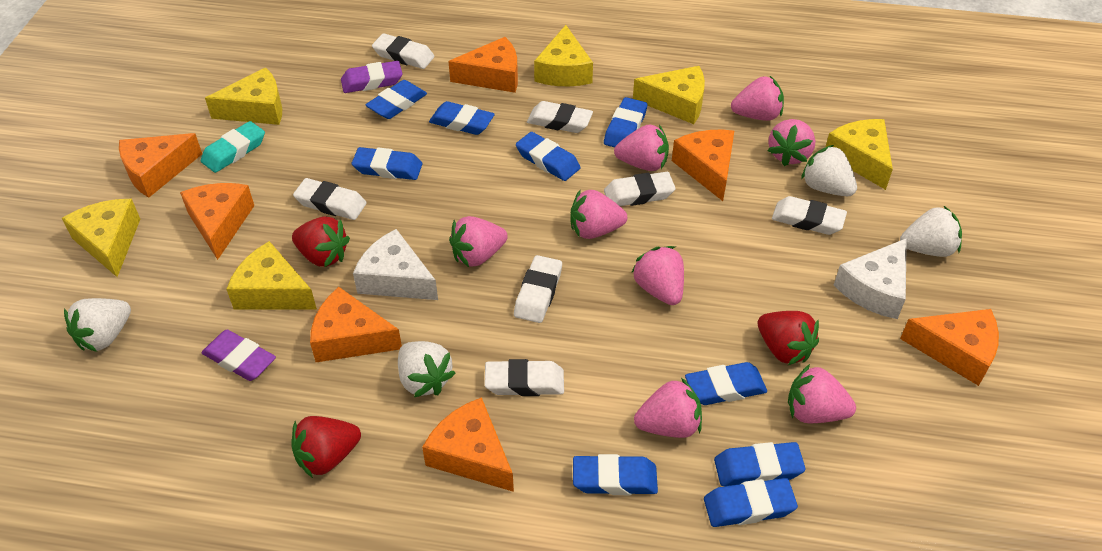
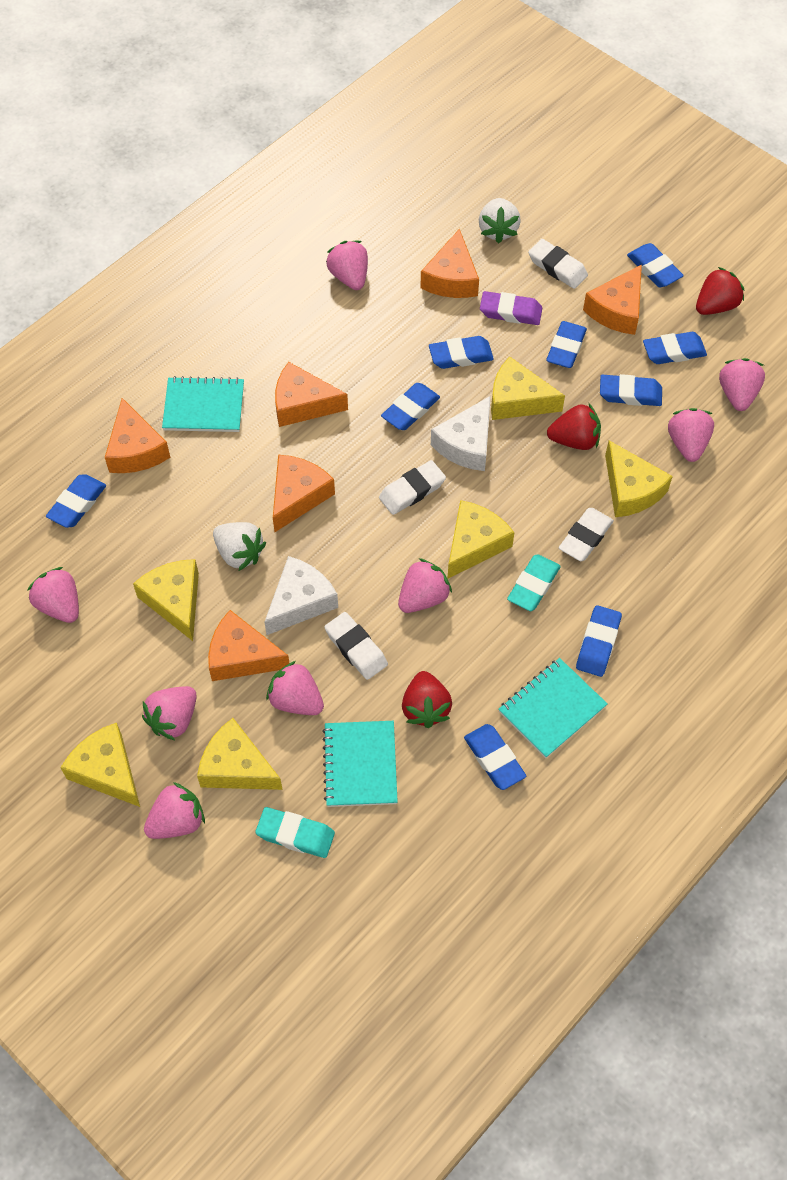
orange cheese: 7 -> 6
purple eraser: 2 -> 1
turquoise eraser: 1 -> 2
turquoise notebook: 0 -> 3
white eraser: 7 -> 4
white strawberry: 4 -> 2

